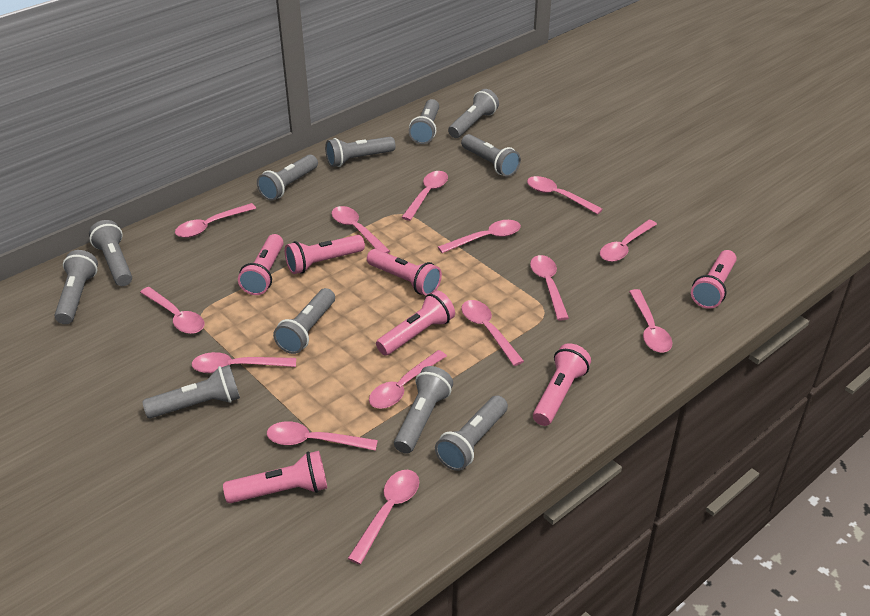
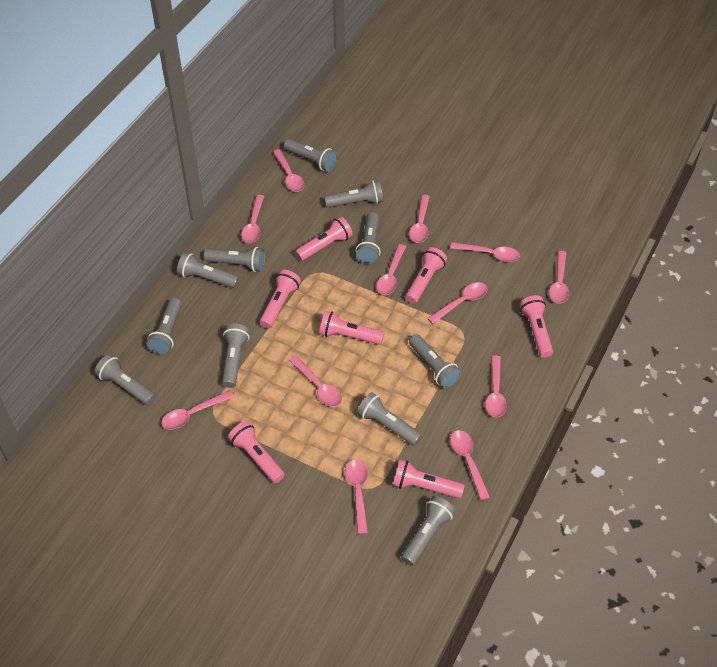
pink spoon: 14 -> 12

